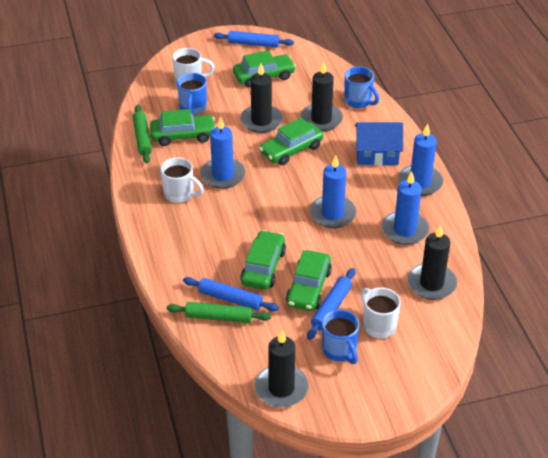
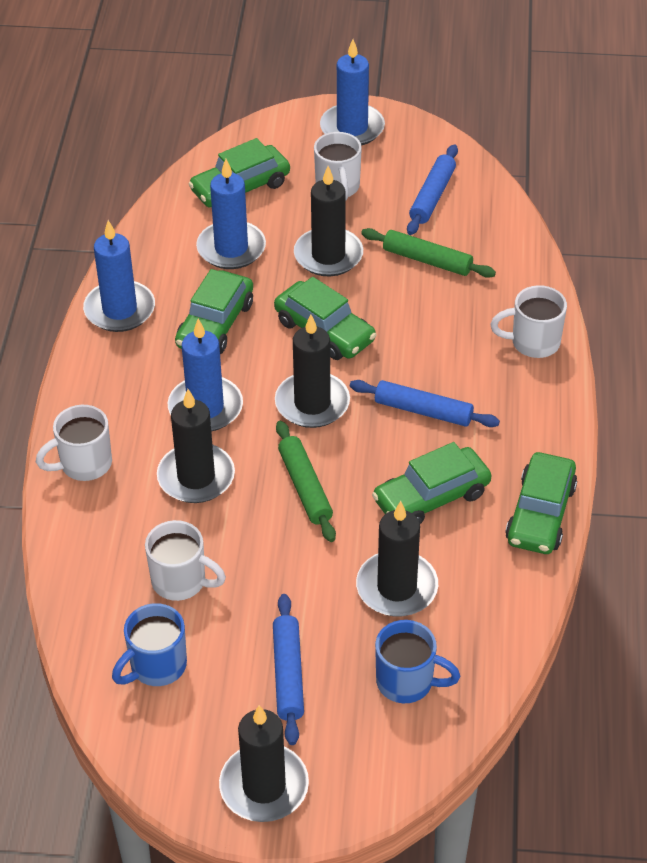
black candle: 4 -> 5
blue house: 1 -> 0
blue mug: 3 -> 2
white mug: 3 -> 4

